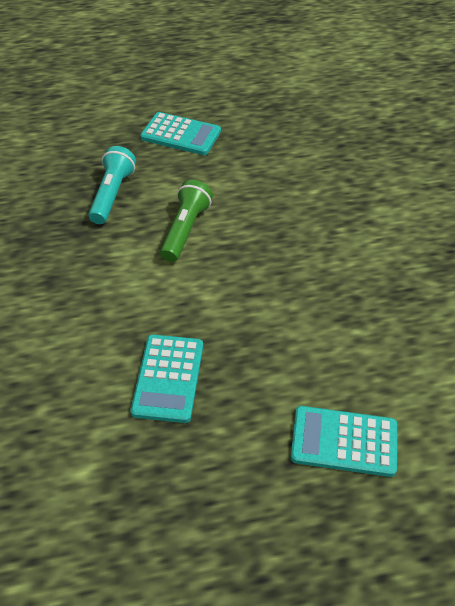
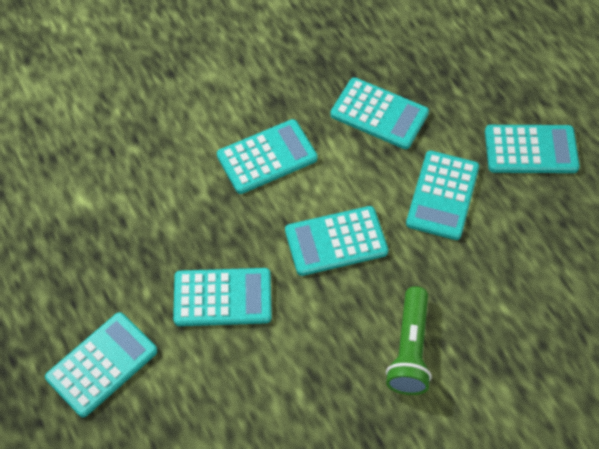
turquoise calculator: 3 -> 7
turquoise flashlight: 1 -> 0

